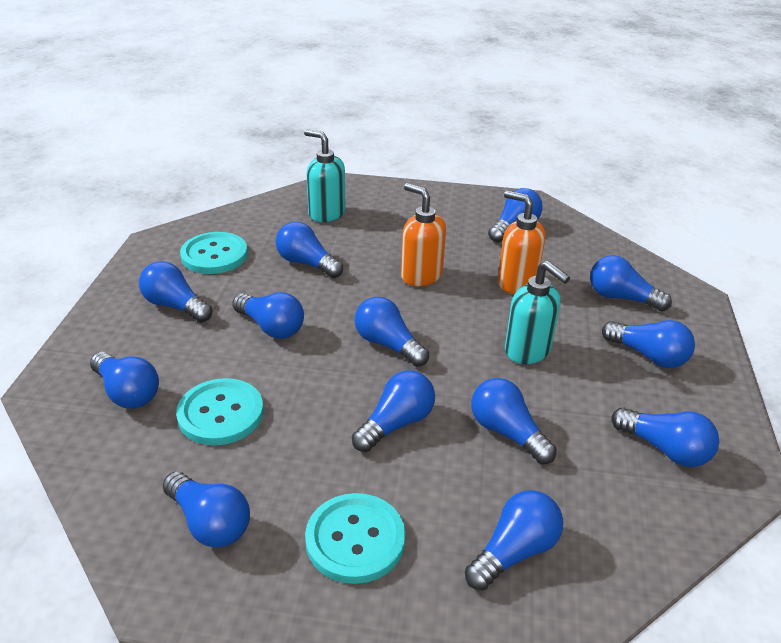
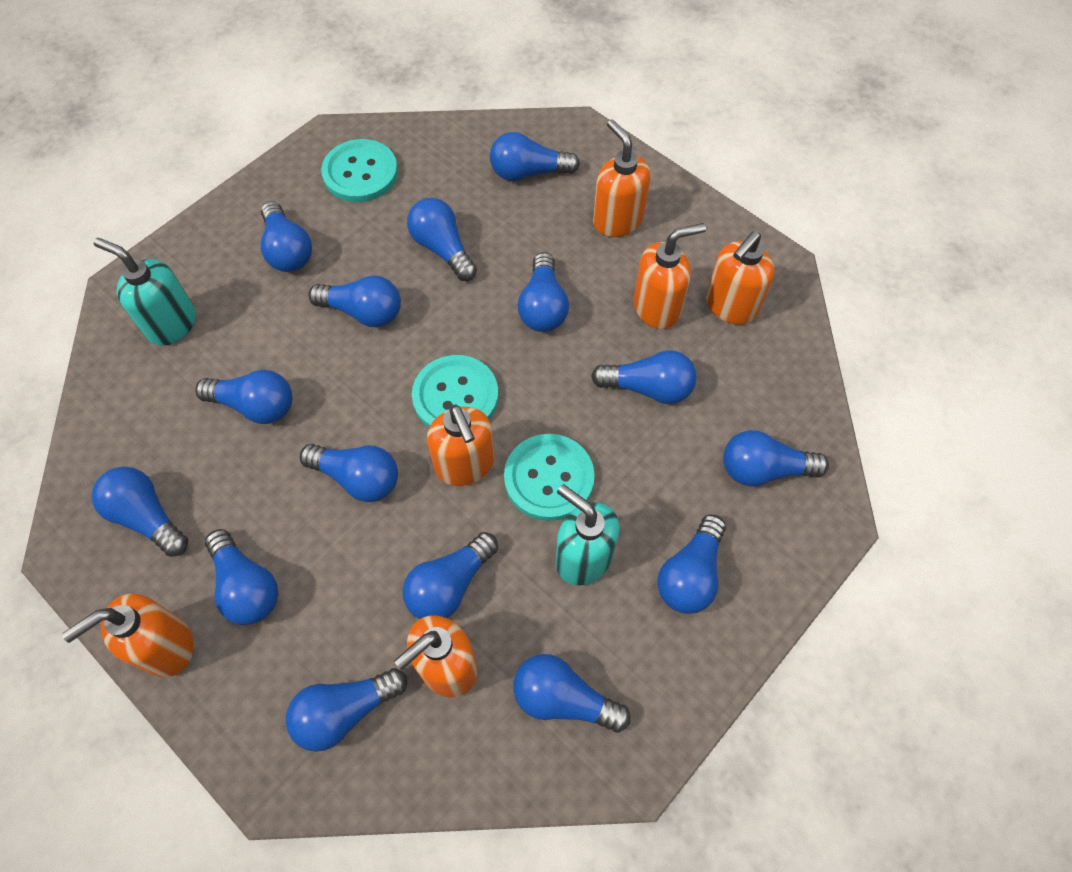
blue light bulb: 13 -> 15
orange soap dispenser: 2 -> 6

